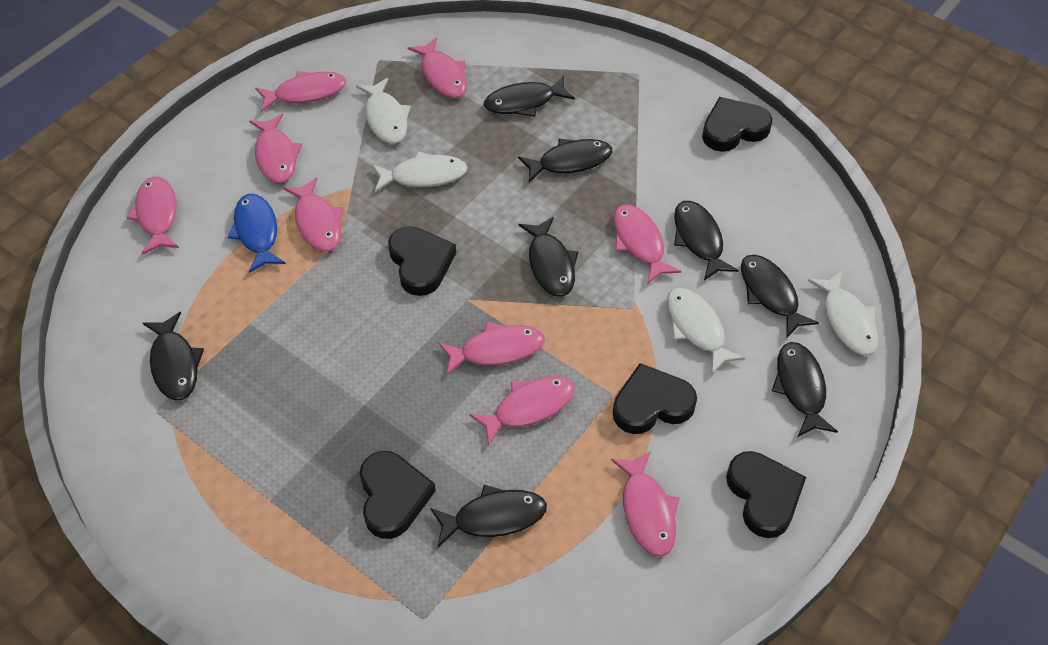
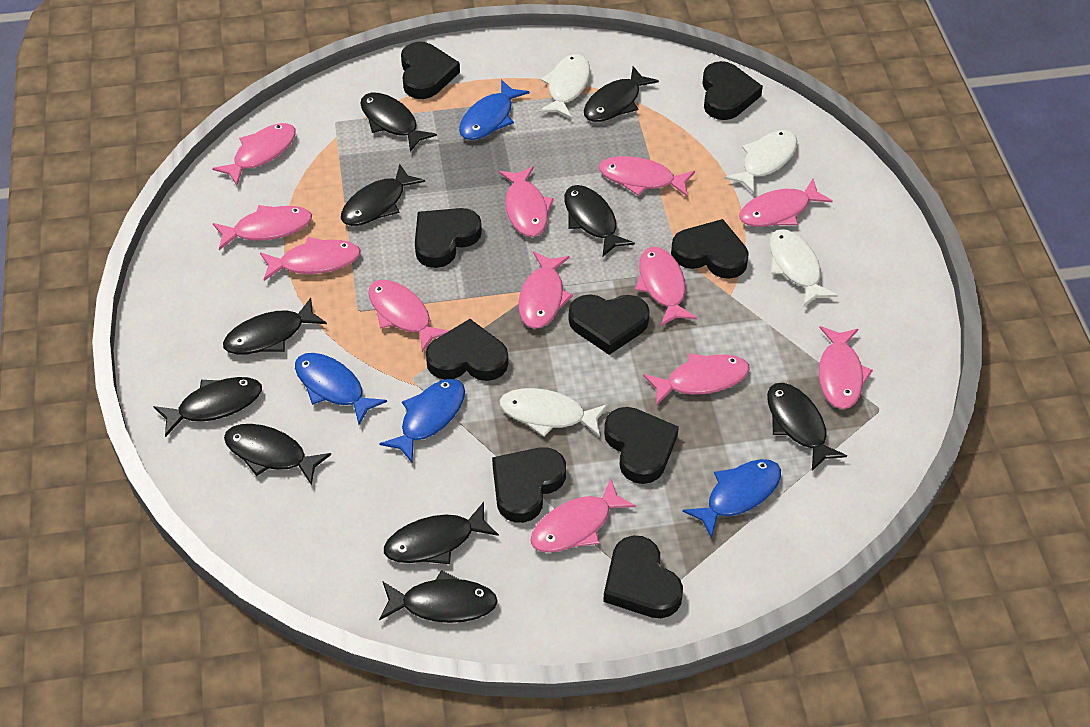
black fish: 8 -> 10
black heart: 5 -> 9
blue fish: 1 -> 4
pink fish: 9 -> 12

